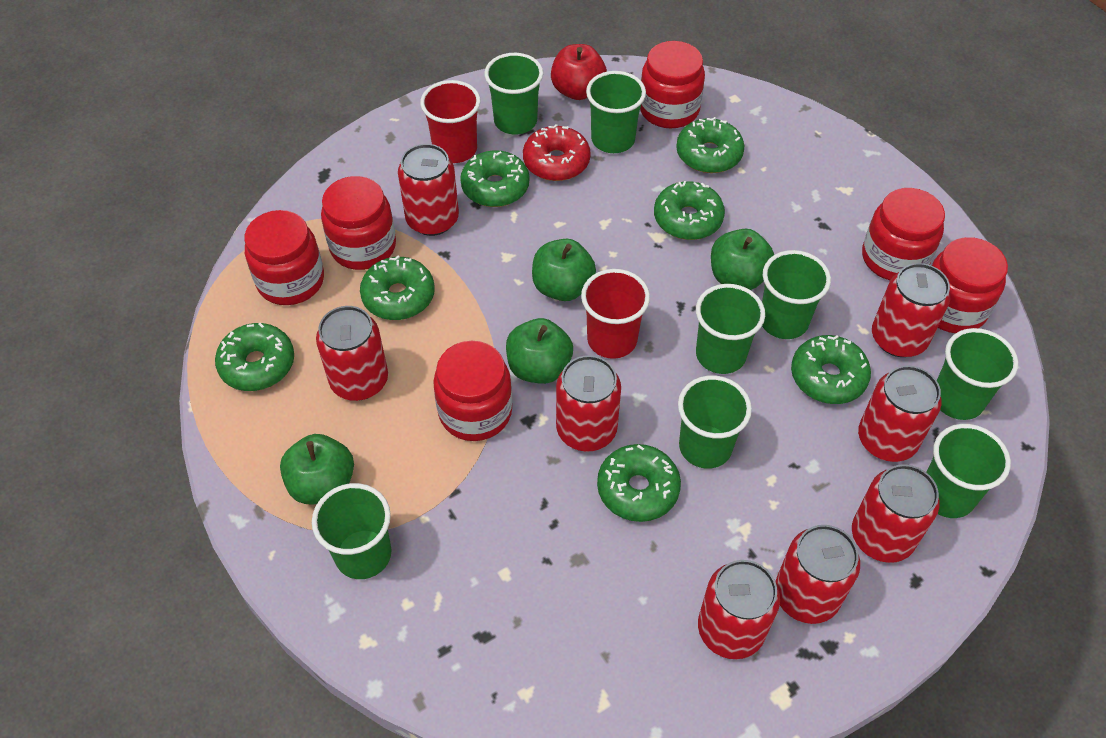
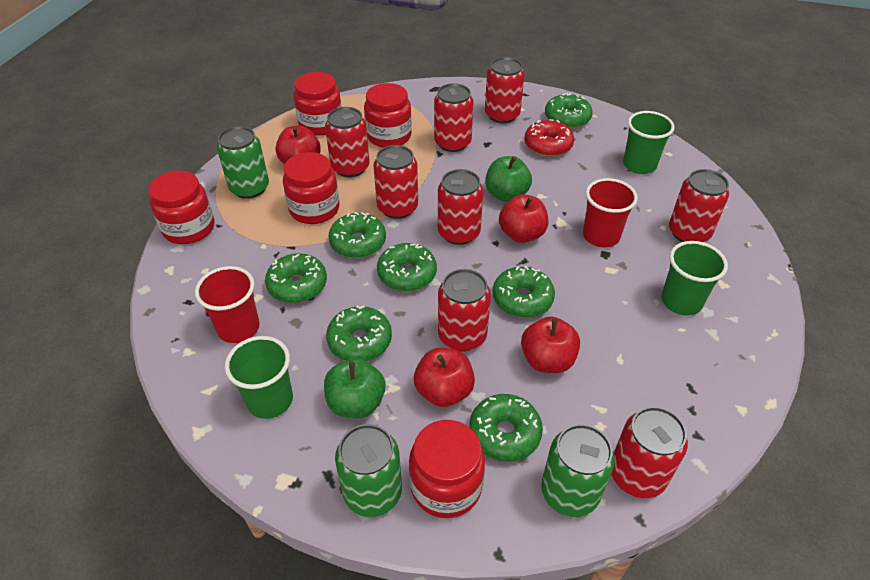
green apple: 4 -> 2
green can: 0 -> 3
green cup: 8 -> 3
red apple: 1 -> 4
red jar: 6 -> 5

